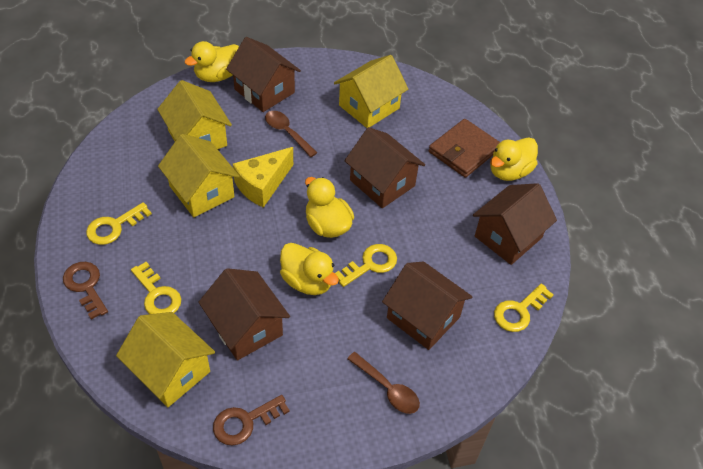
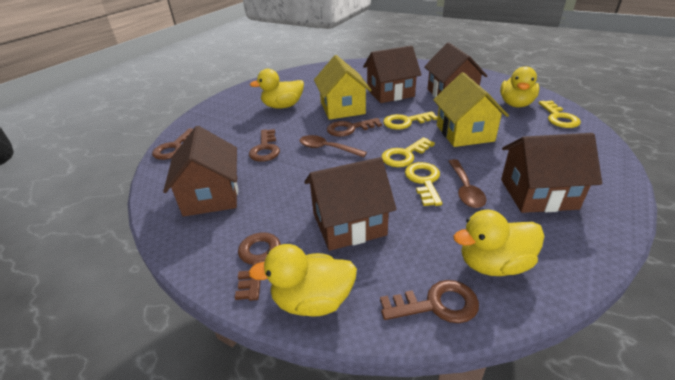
brown key: 2 -> 5
brown wallet: 1 -> 0
yellow cheese: 1 -> 0
yellow house: 4 -> 2

